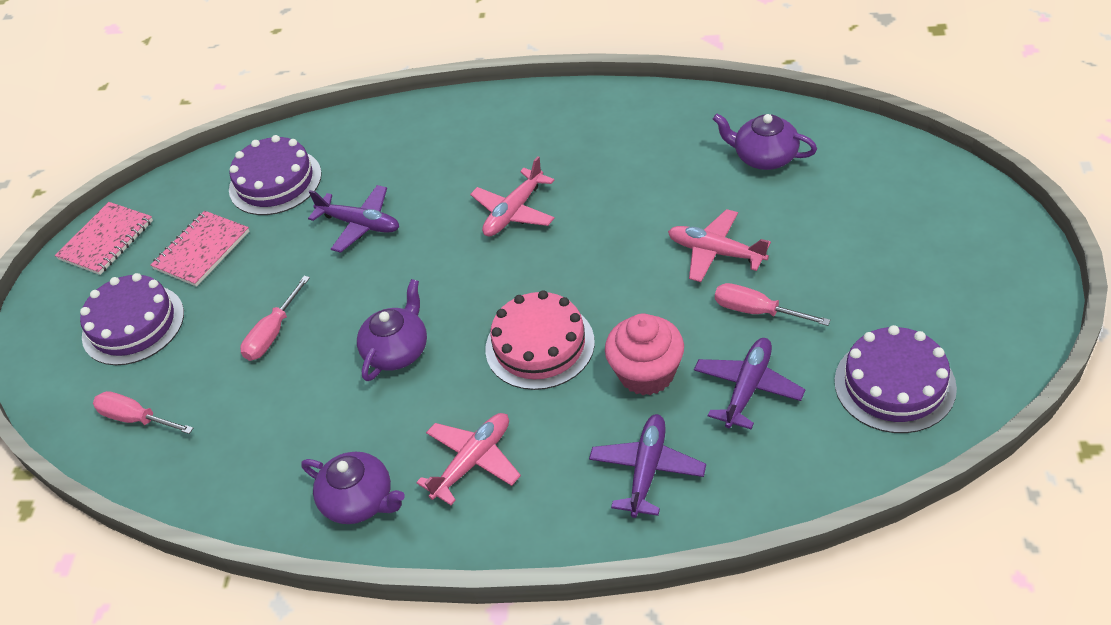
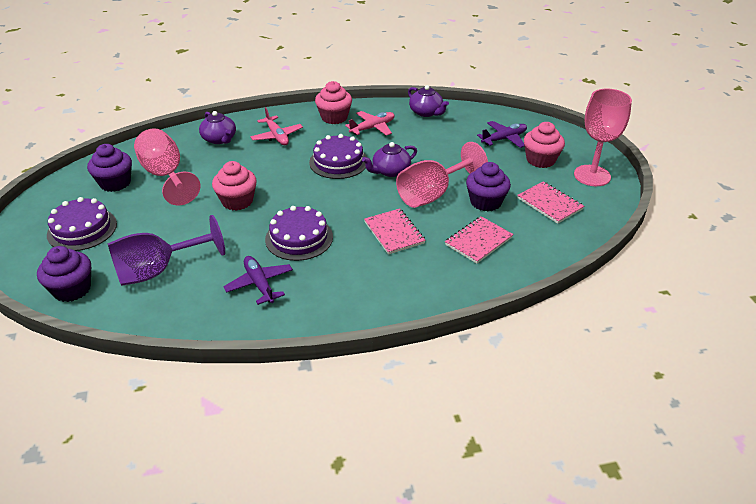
pink cake: 1 -> 0
pink cupcake: 1 -> 3
pink goblet: 0 -> 3
pink notebook: 2 -> 3
pink plane: 3 -> 2
pink screwdriver: 3 -> 0
purple cupcake: 0 -> 3
purple goblet: 0 -> 1
purple plane: 3 -> 2

